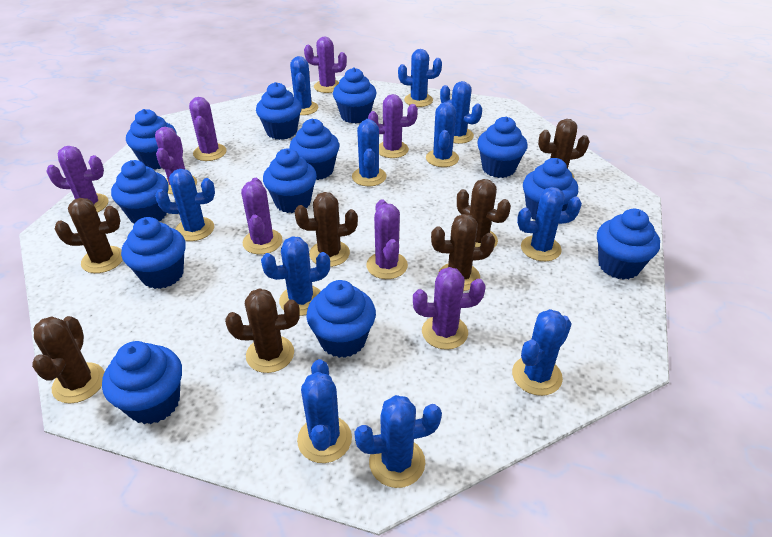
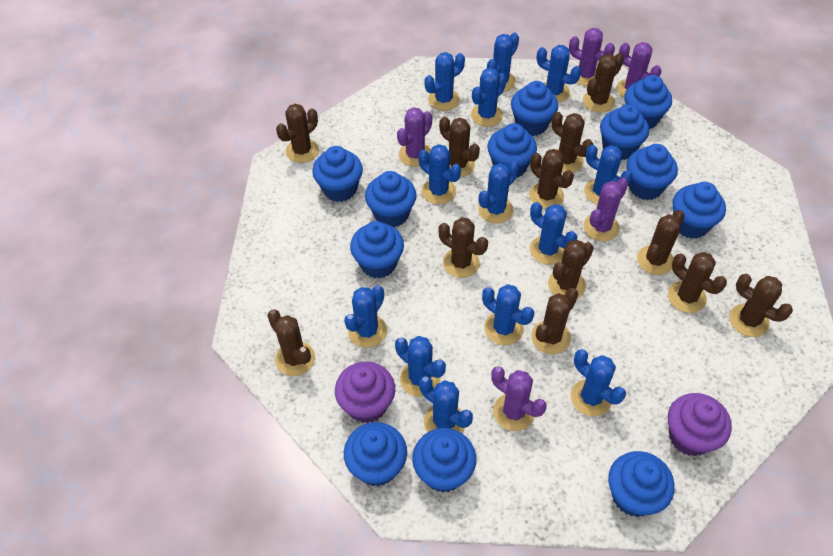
blue cactus: 11 -> 13
brown cactus: 7 -> 12
purple cactus: 8 -> 5
purple cupcake: 0 -> 2

